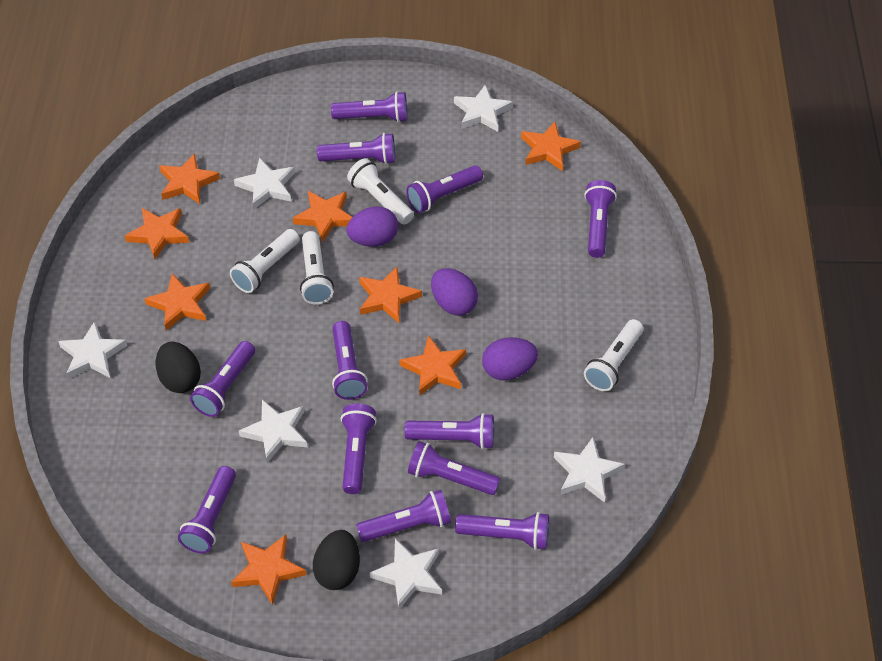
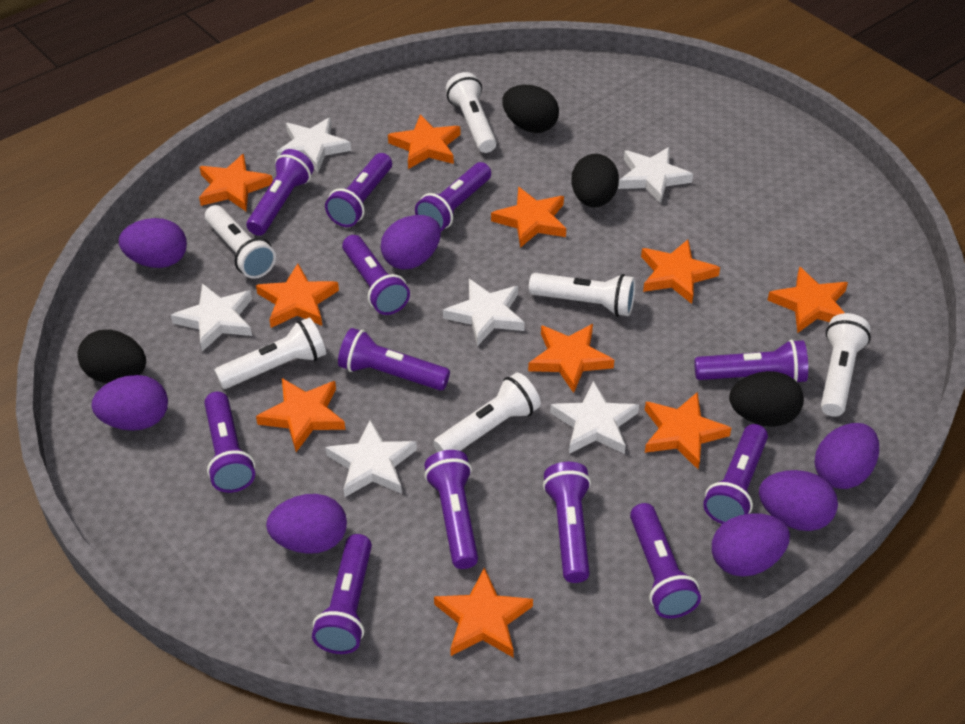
black egg: 2 -> 4
orange star: 8 -> 10
purple egg: 3 -> 7
white flashlight: 4 -> 6

